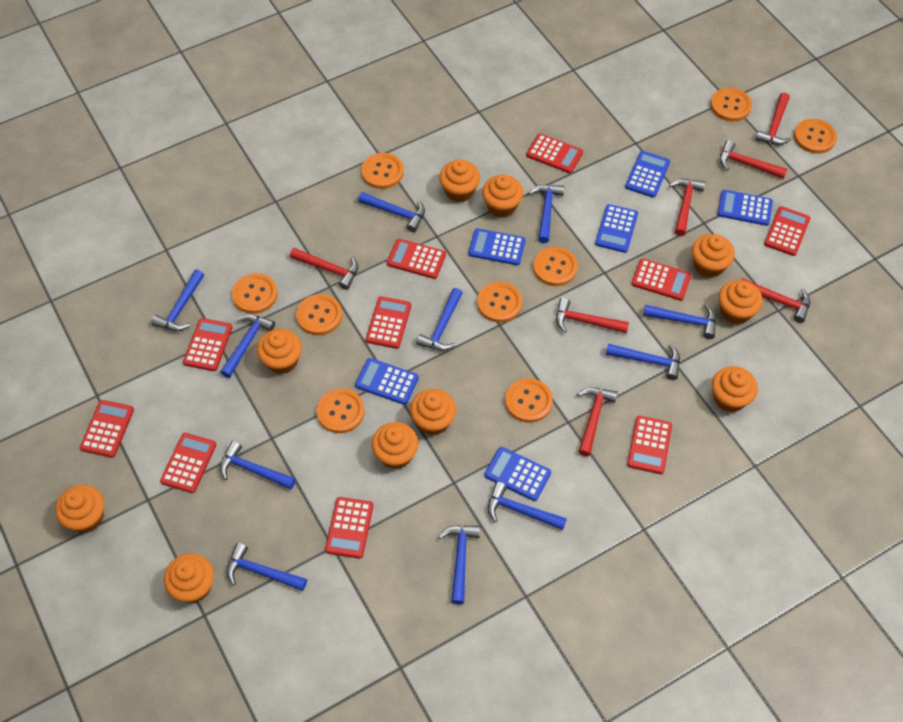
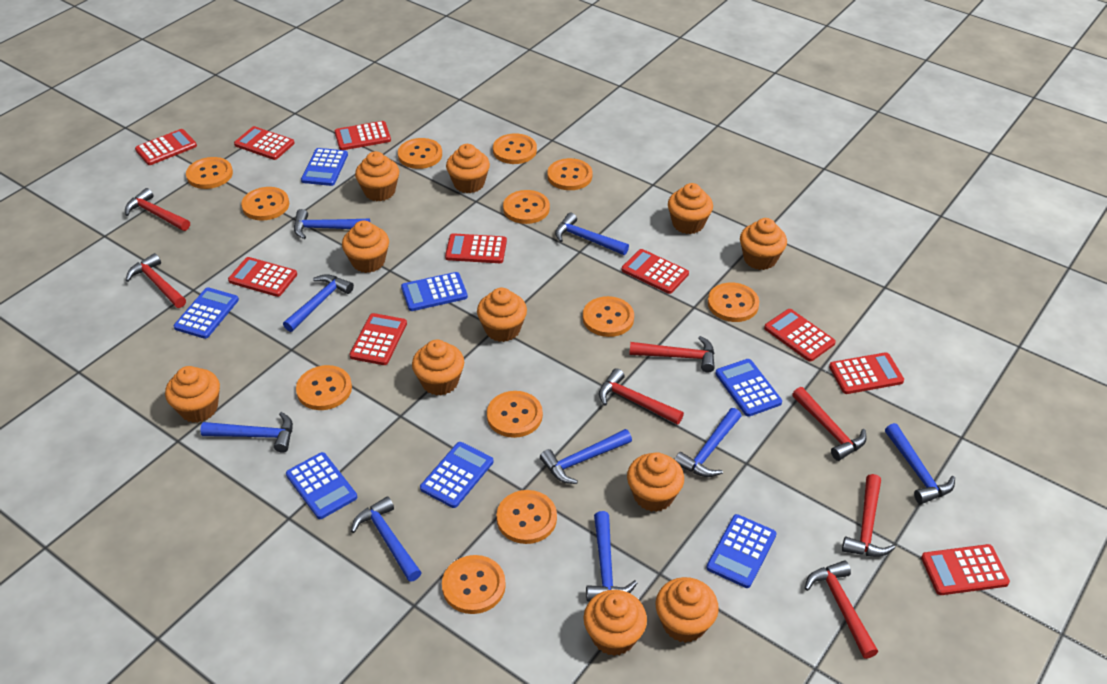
blue calculator: 6 -> 7
blue hammer: 11 -> 9
orange button: 9 -> 12
orange cupcake: 10 -> 11

